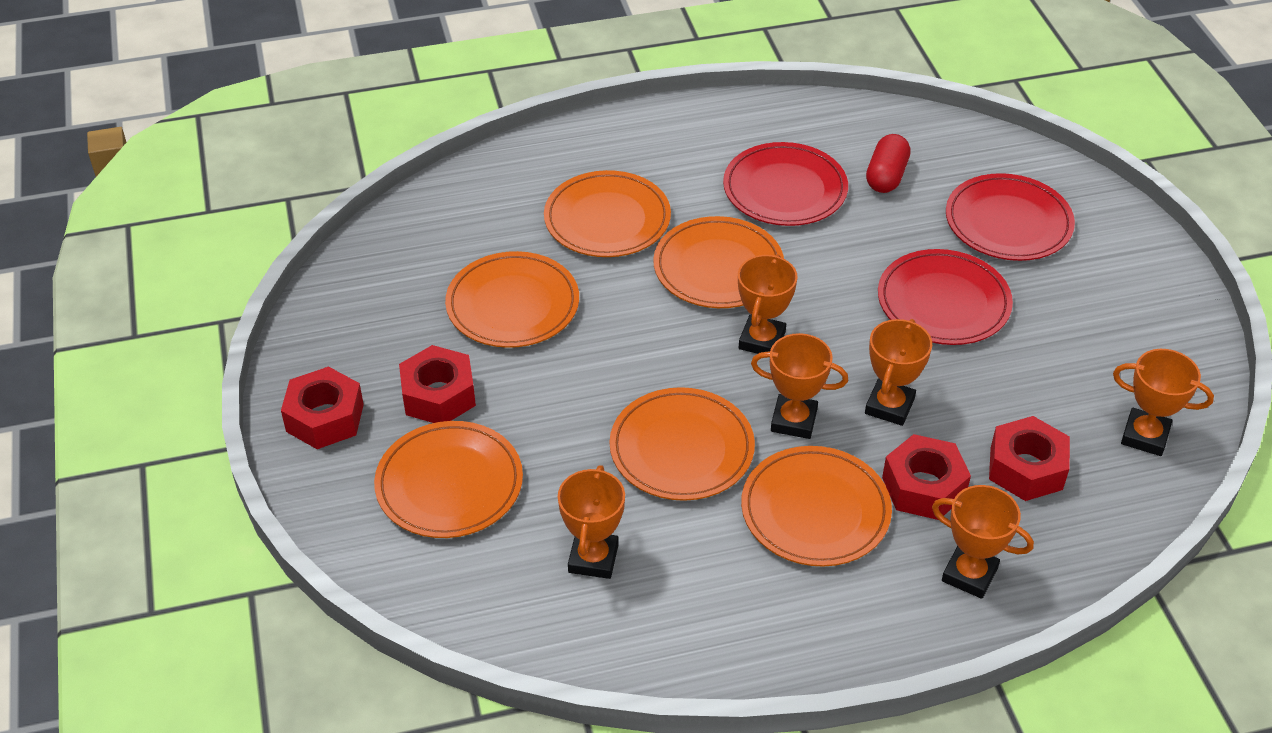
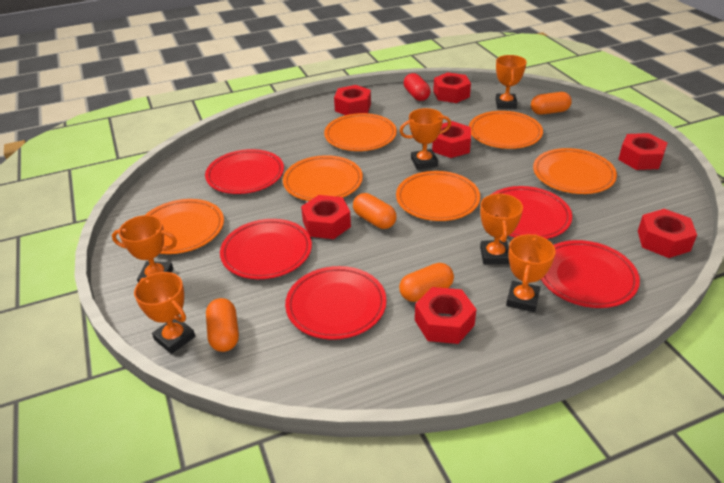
orange capsule: 0 -> 4
red nut: 4 -> 7
red plate: 3 -> 5

